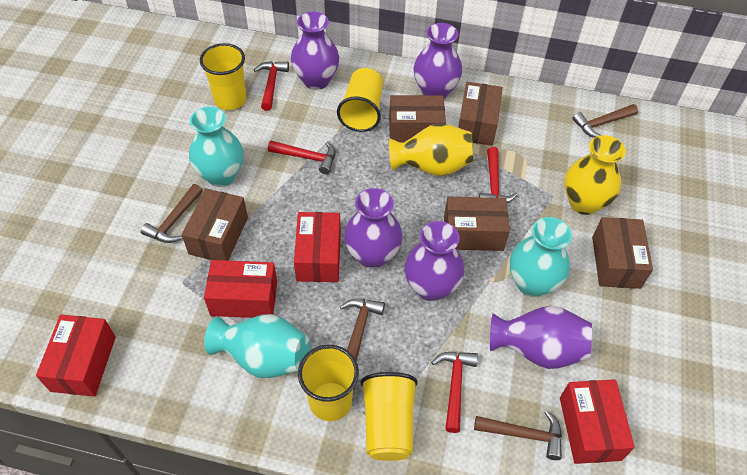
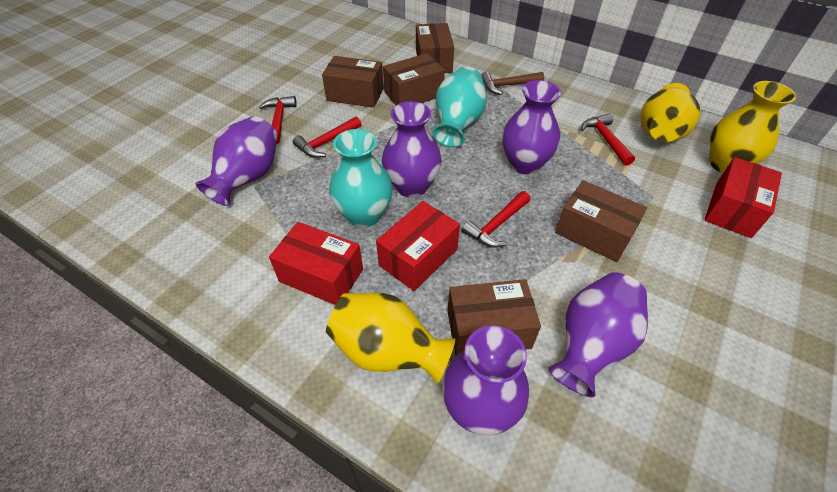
brown hammer: 4 -> 1
red box: 4 -> 3
turquoise vase: 3 -> 2
yellow cup: 4 -> 0
yellow vase: 2 -> 3

